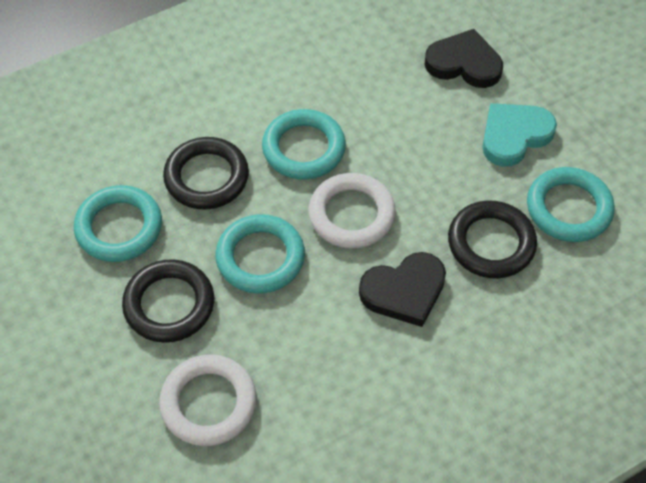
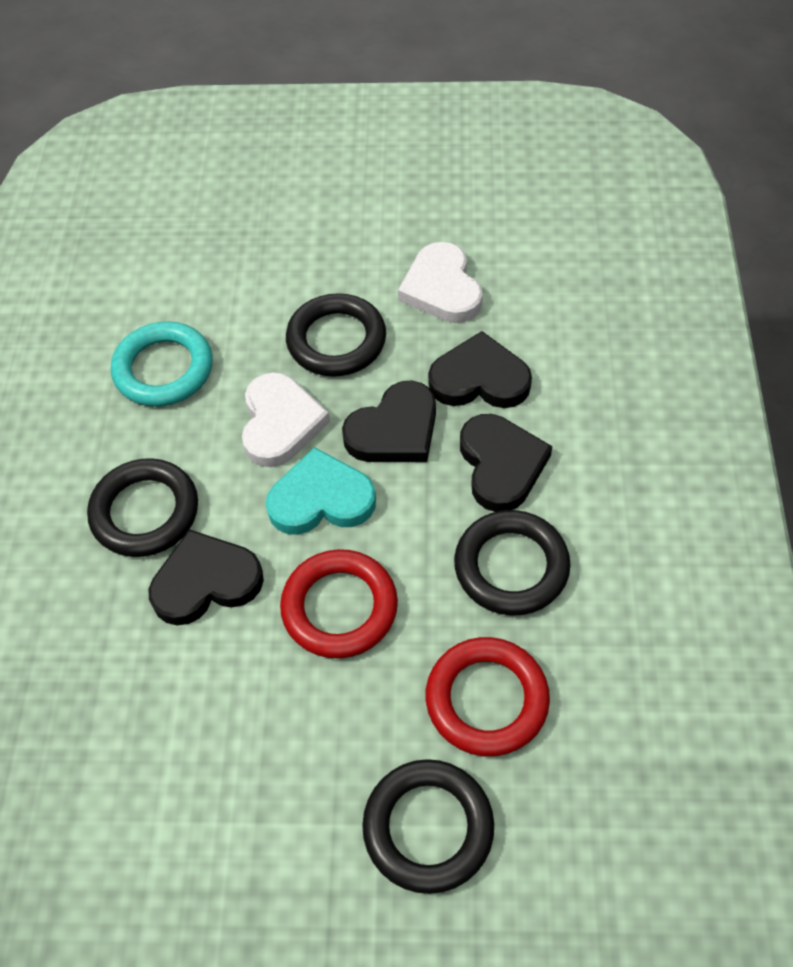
black heart: 2 -> 4
black ring: 3 -> 4
red ring: 0 -> 2
turquoise ring: 4 -> 1
white heart: 0 -> 2
white ring: 2 -> 0

